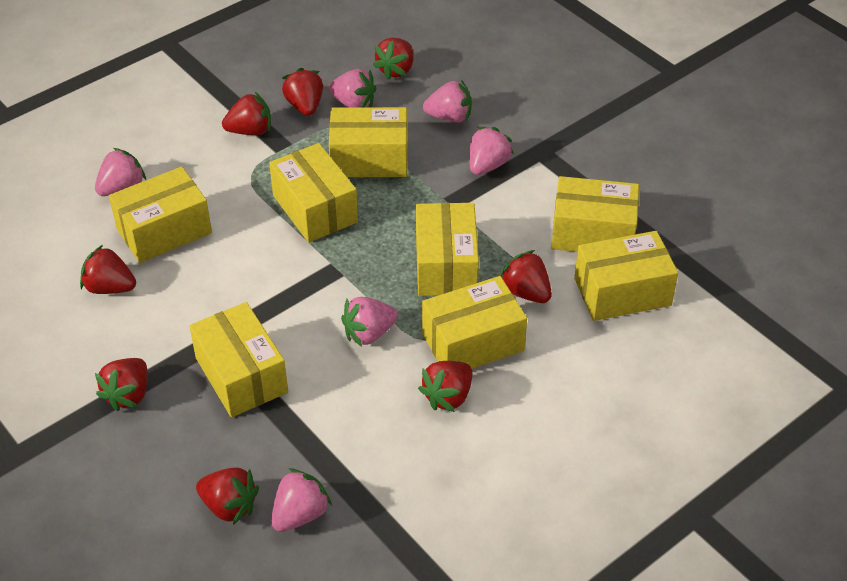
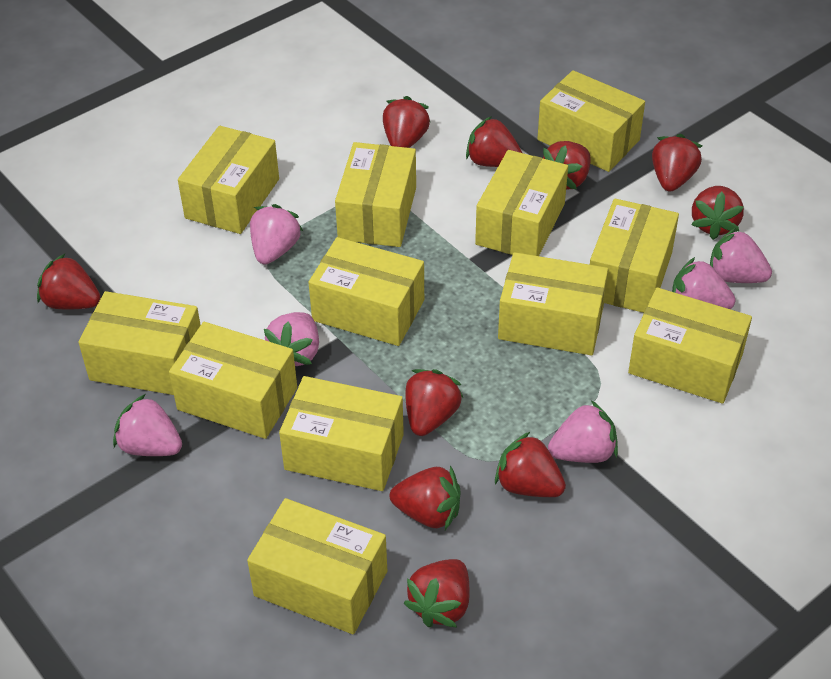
red strawberry: 8 -> 10
yellow box: 8 -> 12

